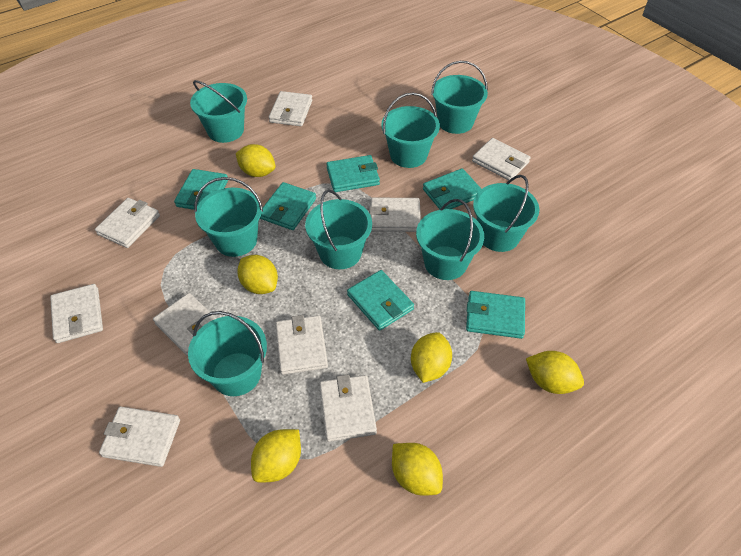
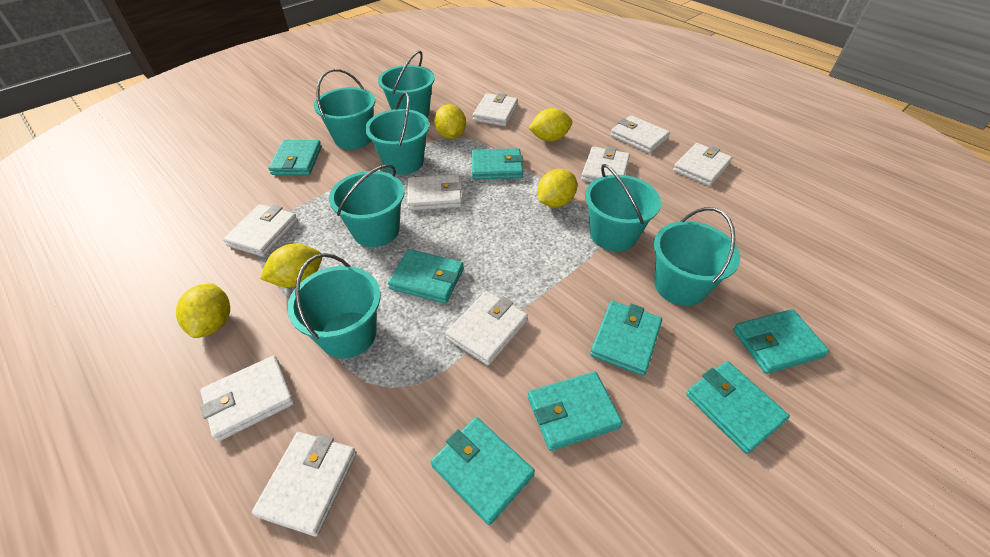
turquoise bucket: 8 -> 7
turquoise wallet: 6 -> 8
yellow lemon: 6 -> 5

